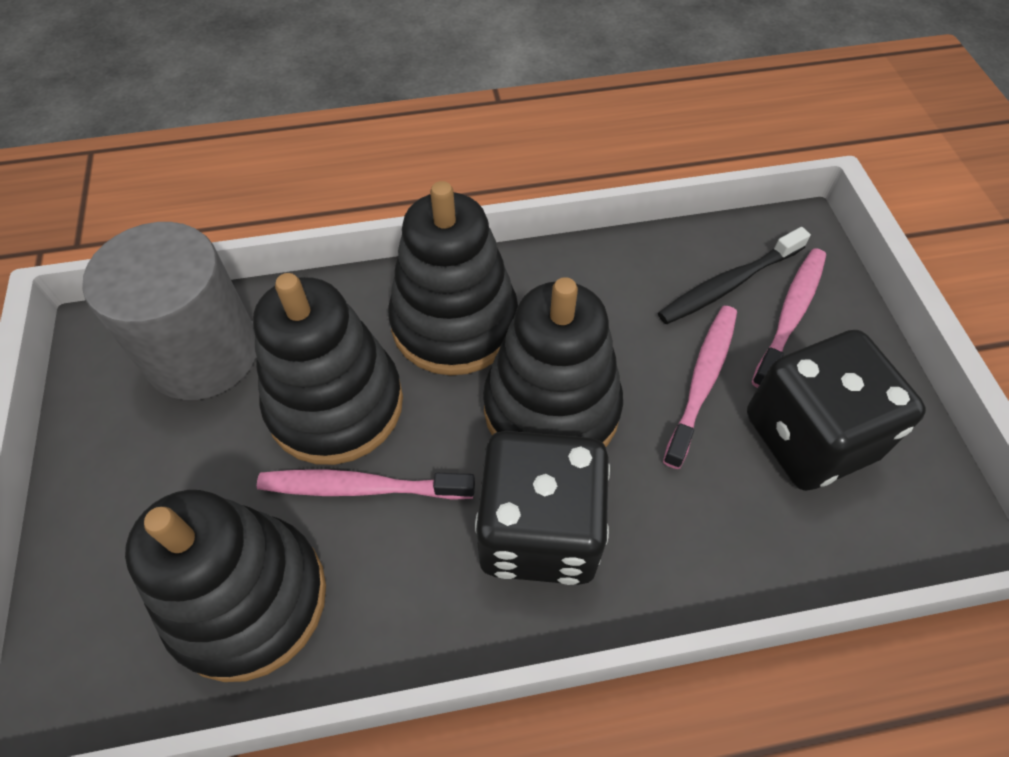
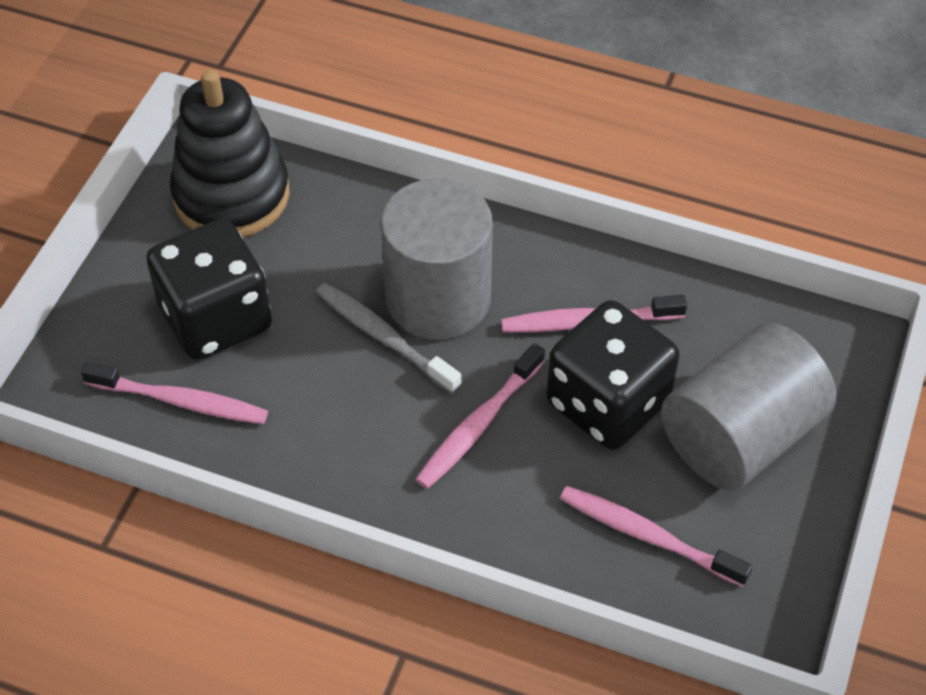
black stacking toy: 4 -> 1
black toothbrush: 1 -> 0
grey cylinder: 1 -> 2
grey toothbrush: 0 -> 1
pink toothbrush: 3 -> 4

